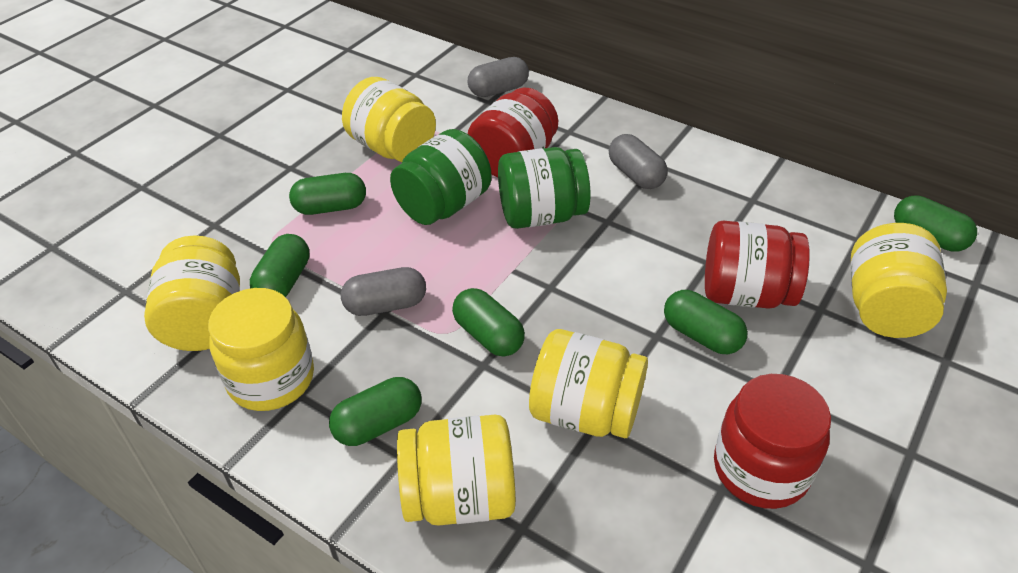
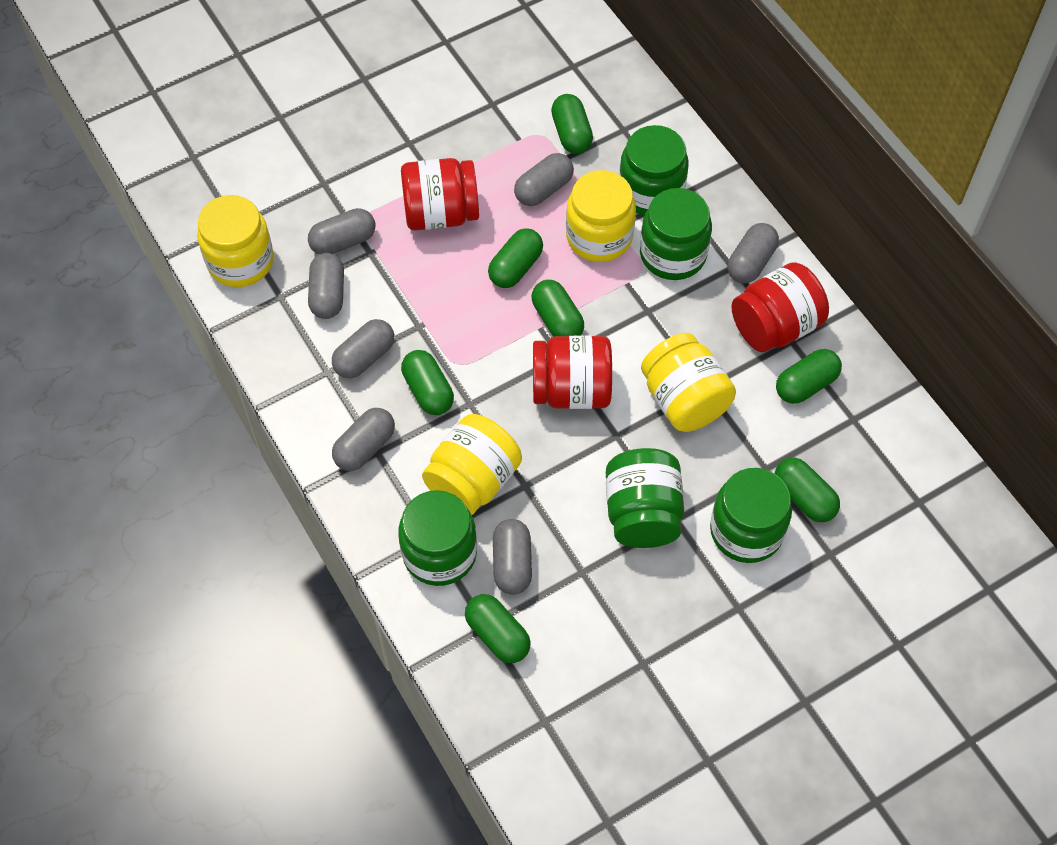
green capsule: 6 -> 7
green jar: 2 -> 5
grey capsule: 3 -> 7
yellow jar: 6 -> 4

